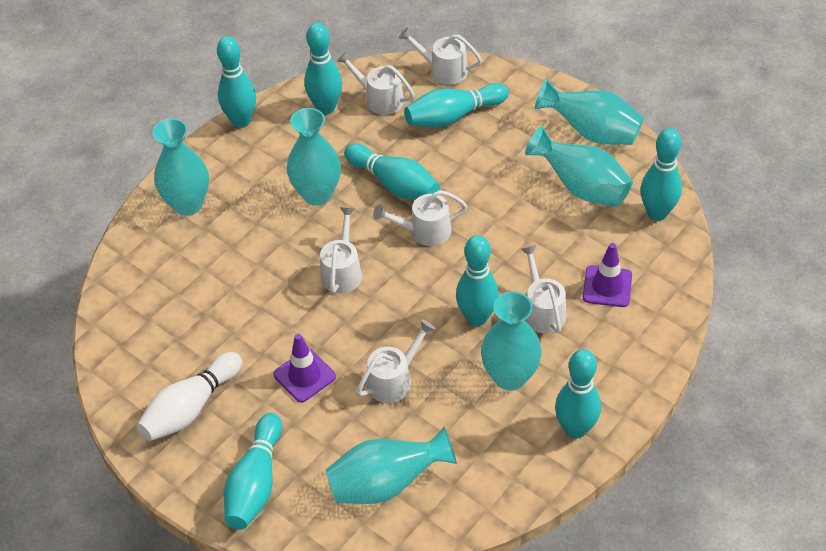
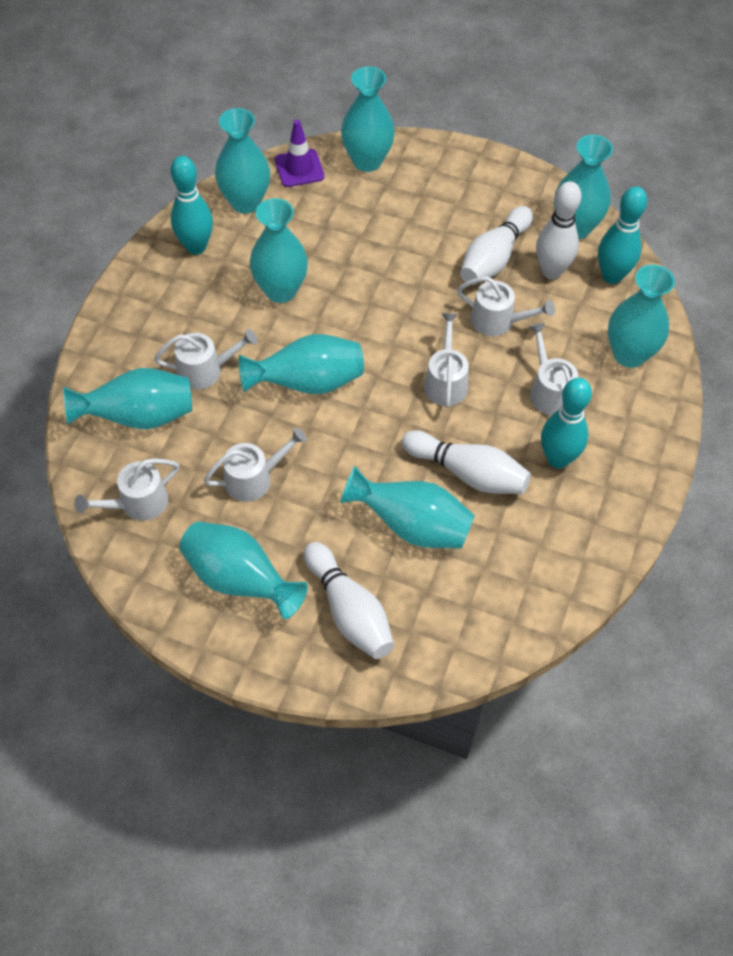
purple traffic cone: 2 -> 1
turquoise bowling pin: 8 -> 3
turquoise vase: 6 -> 9
white bowling pin: 1 -> 4

